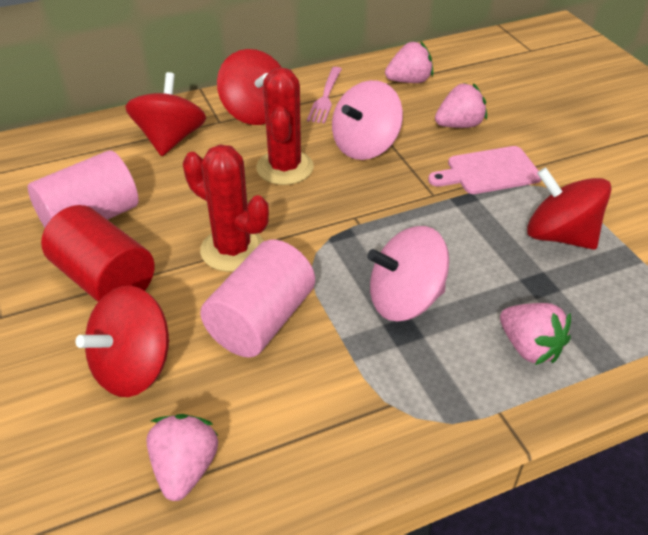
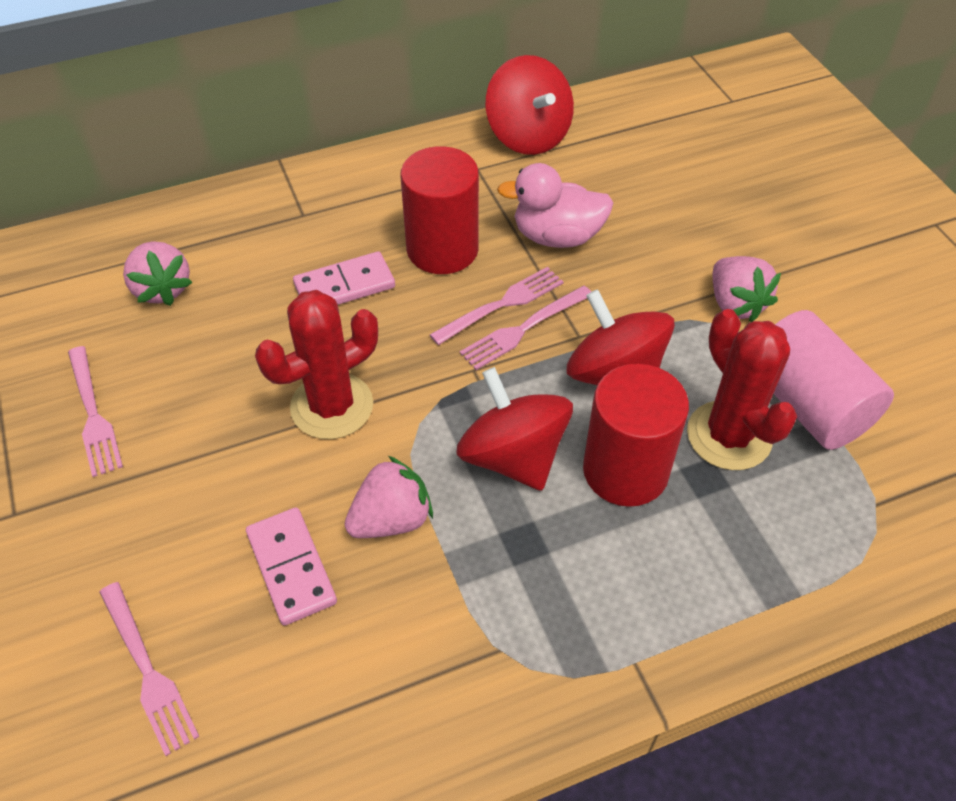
pink cutting board: 1 -> 0
pink cylinder: 2 -> 1
pink domino: 0 -> 2
pink duck: 0 -> 1
pink fork: 1 -> 4
pink spinning top: 2 -> 0
pink strawberry: 4 -> 3
red cylinder: 1 -> 2
red spinning top: 4 -> 3

